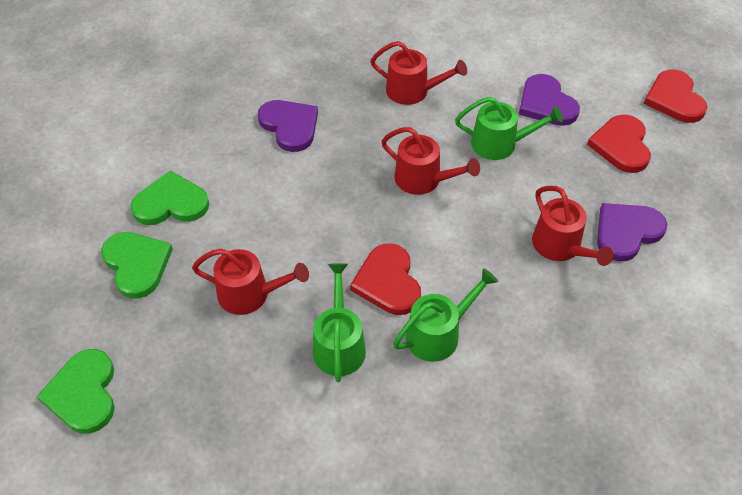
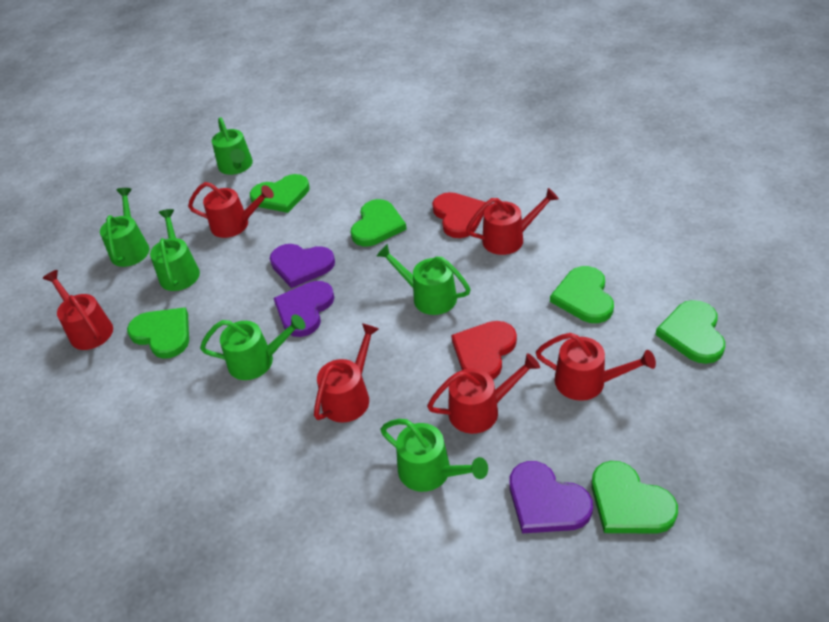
green heart: 3 -> 6
green watering can: 3 -> 6
red heart: 3 -> 2
red watering can: 4 -> 6

